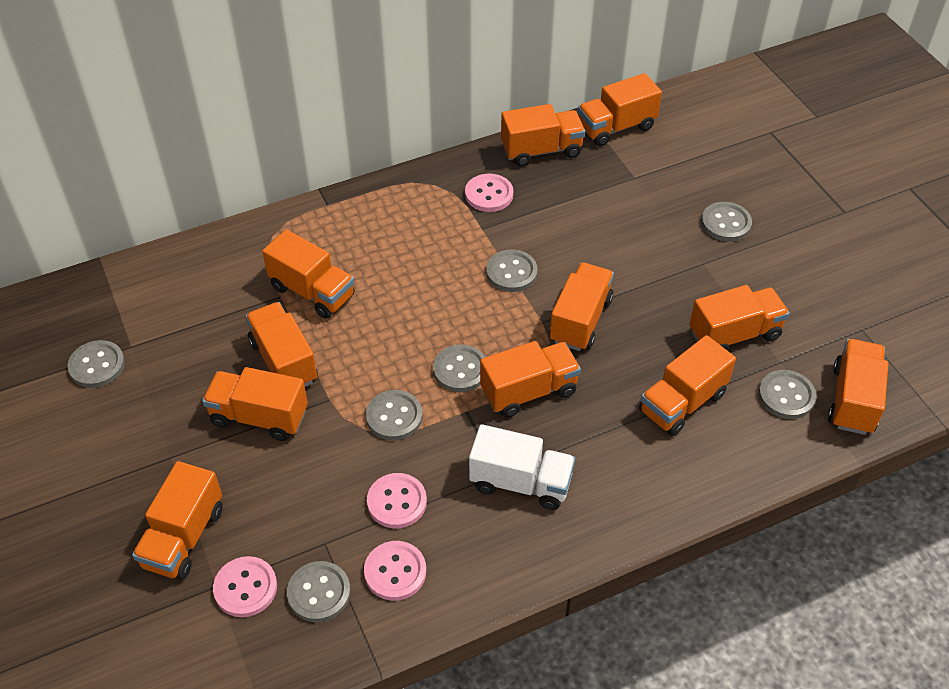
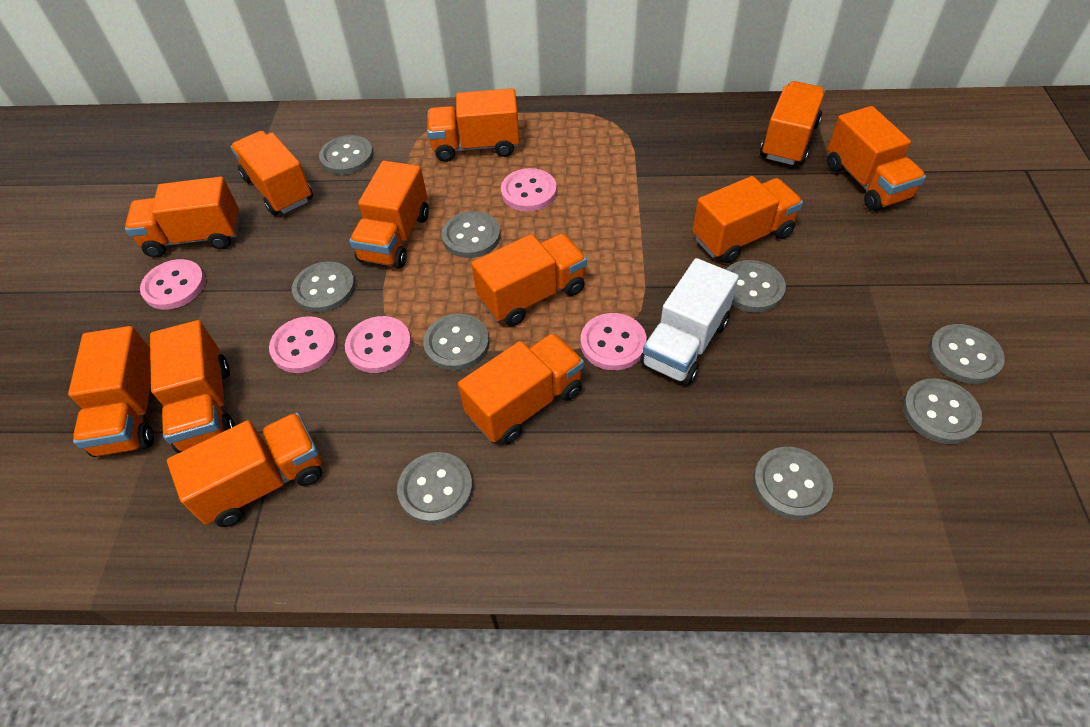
grey button: 7 -> 9
orange truck: 11 -> 12
pink button: 4 -> 5

